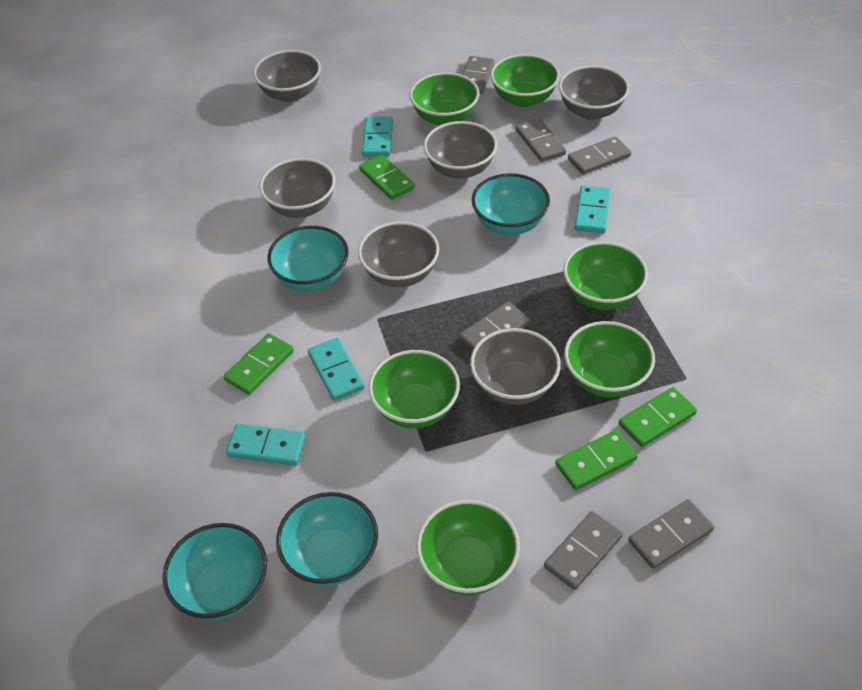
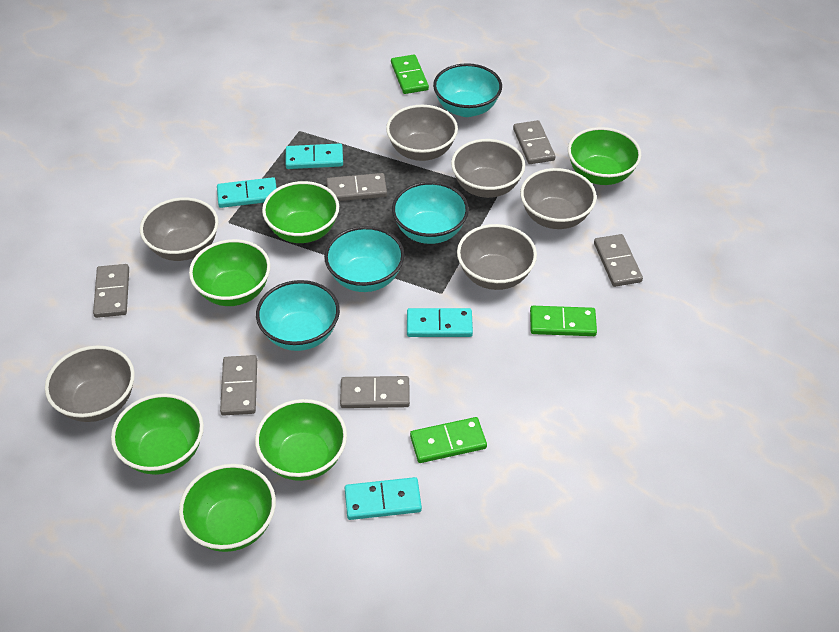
green domino: 4 -> 3

